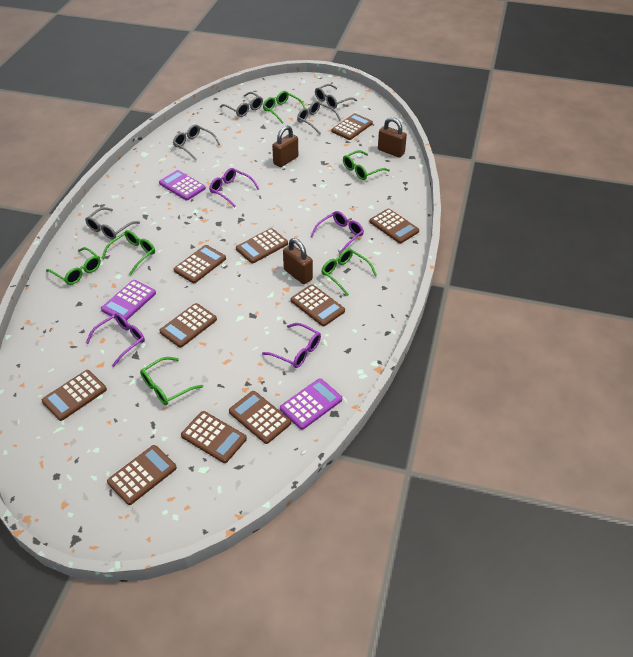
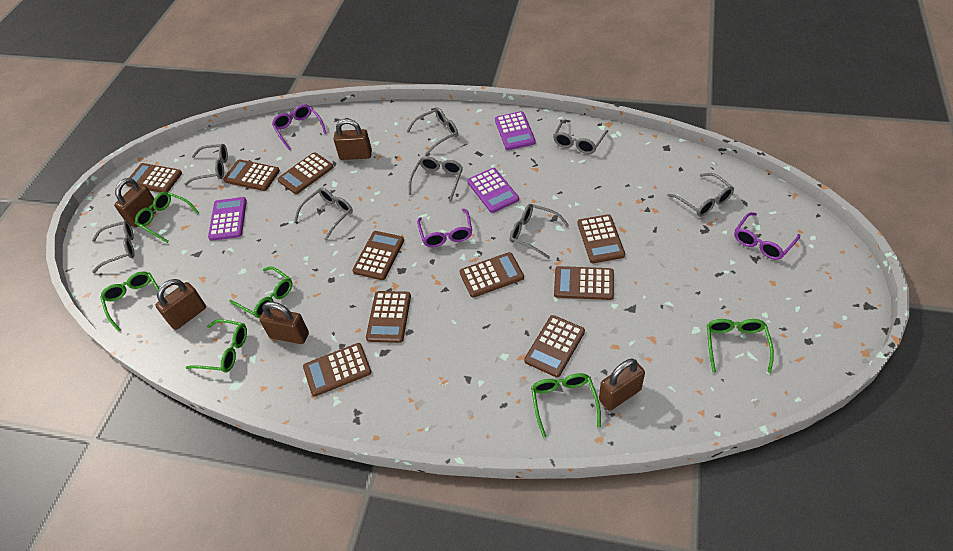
brown padlock: 3 -> 5
grey glasses: 5 -> 8
purple glasses: 4 -> 3

